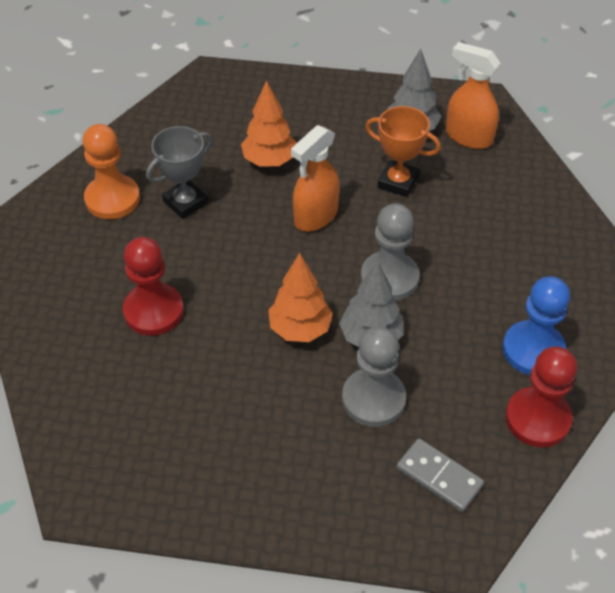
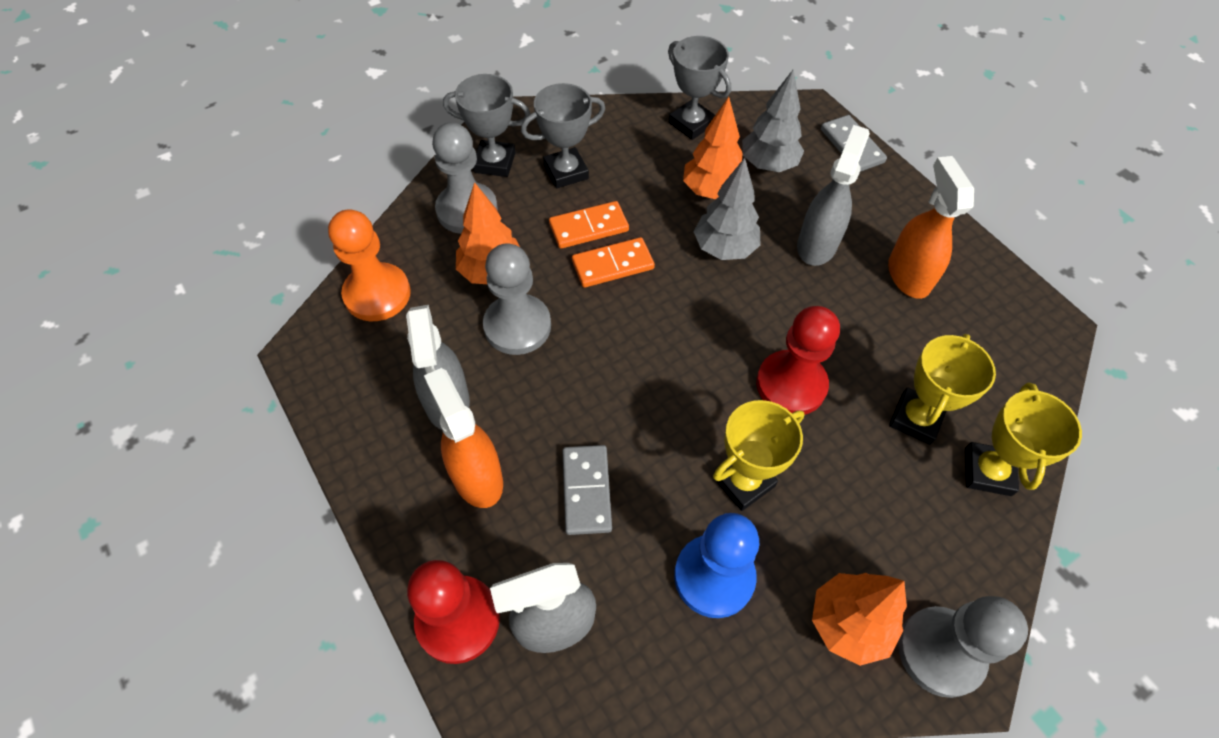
grey domino: 1 -> 2
grey pawn: 2 -> 3
grey spray bottle: 0 -> 3
grey trophy: 1 -> 3
orange domino: 0 -> 2
orange tree: 2 -> 3
orange trophy: 1 -> 0
yellow trophy: 0 -> 3

